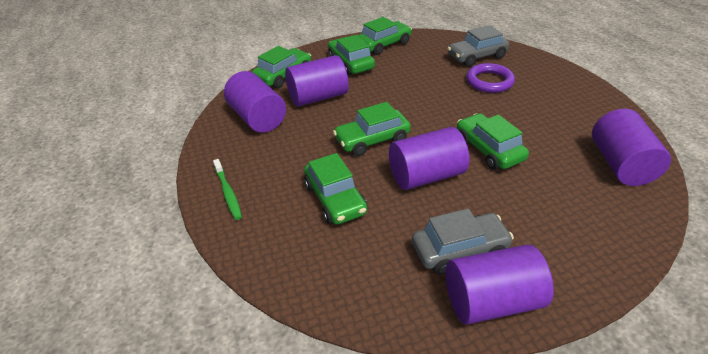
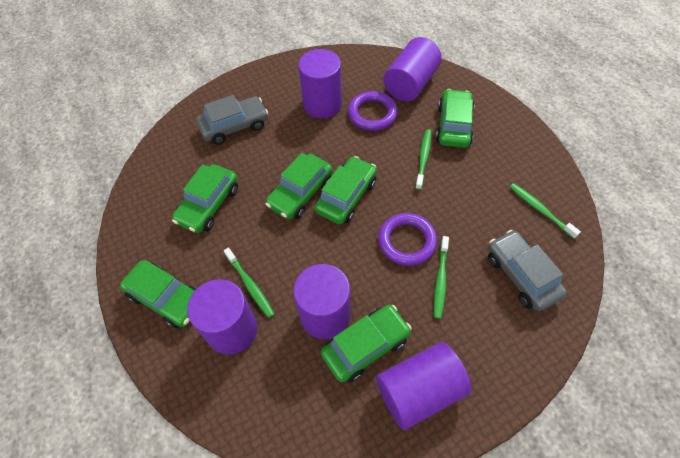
green toothbrush: 1 -> 4
purple ring: 1 -> 2

